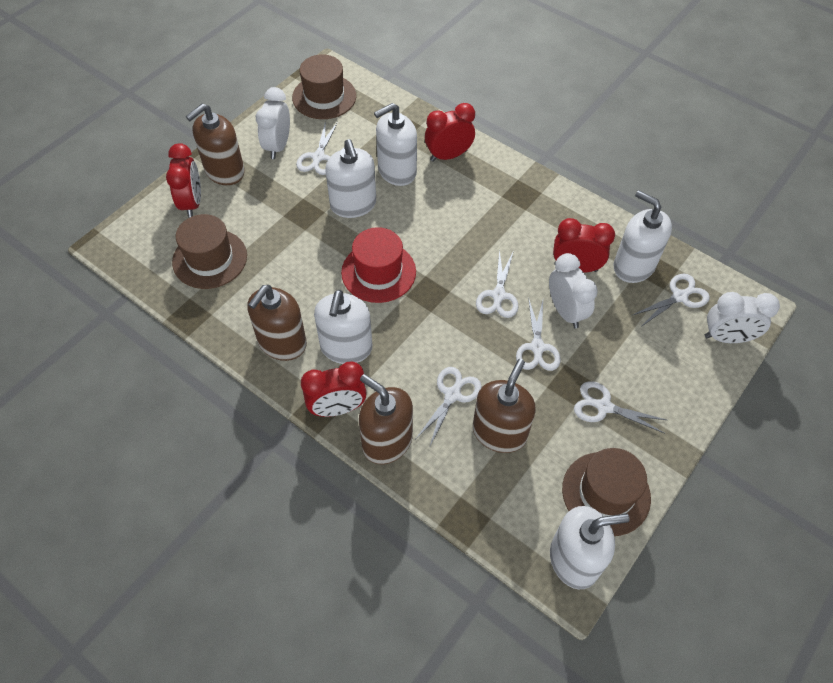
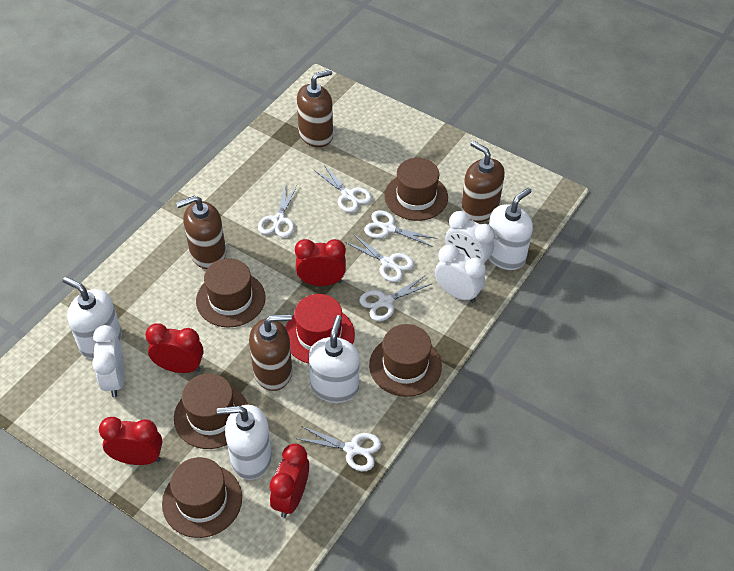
brown hat: 3 -> 5
white soap dispenser: 5 -> 4

